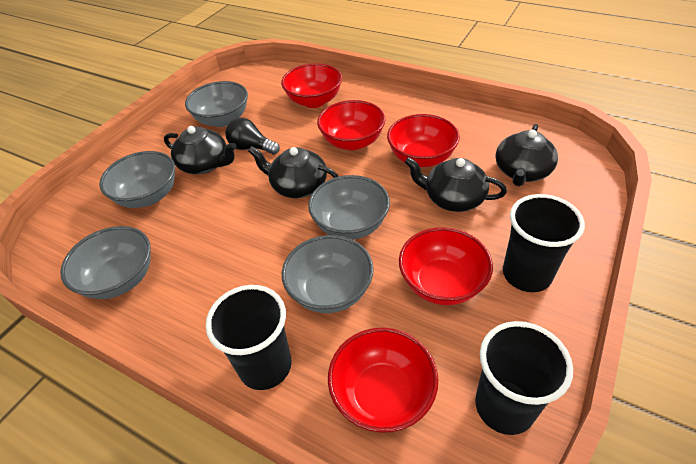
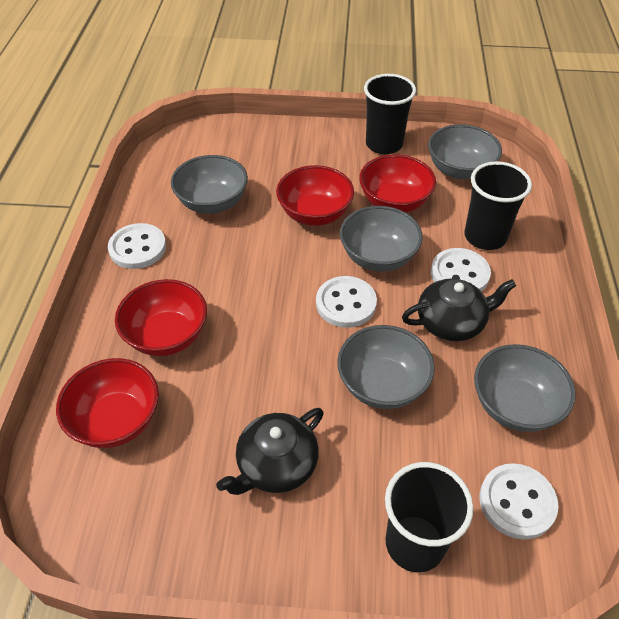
black light bulb: 1 -> 0
black teapot: 4 -> 2
red bowl: 5 -> 4
white button: 0 -> 4

